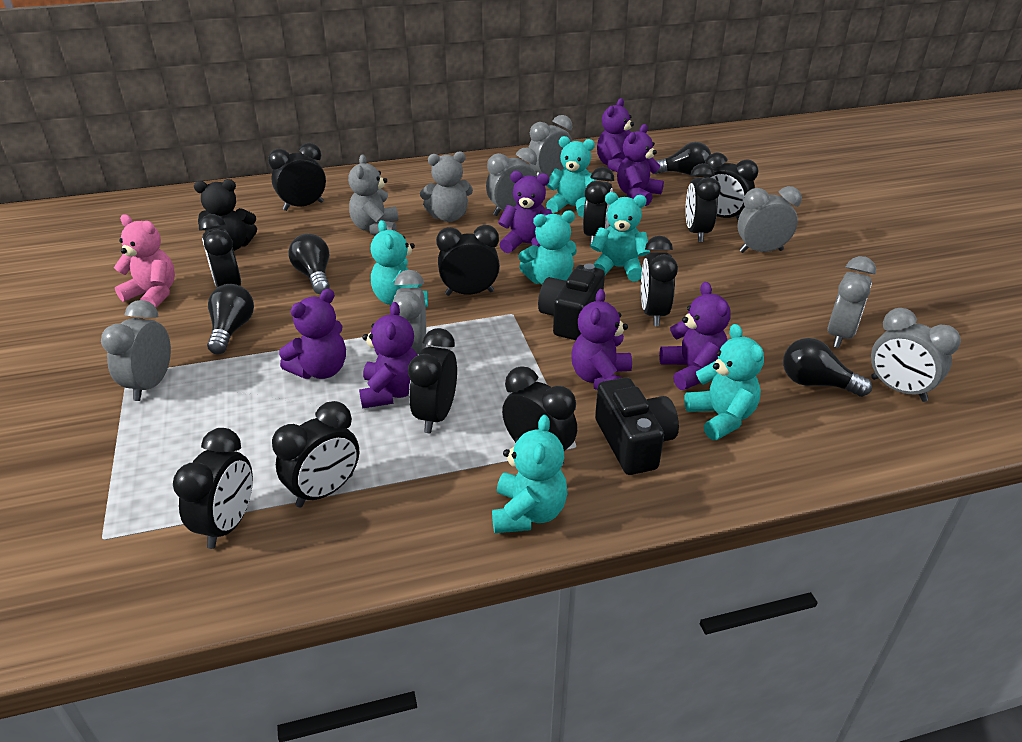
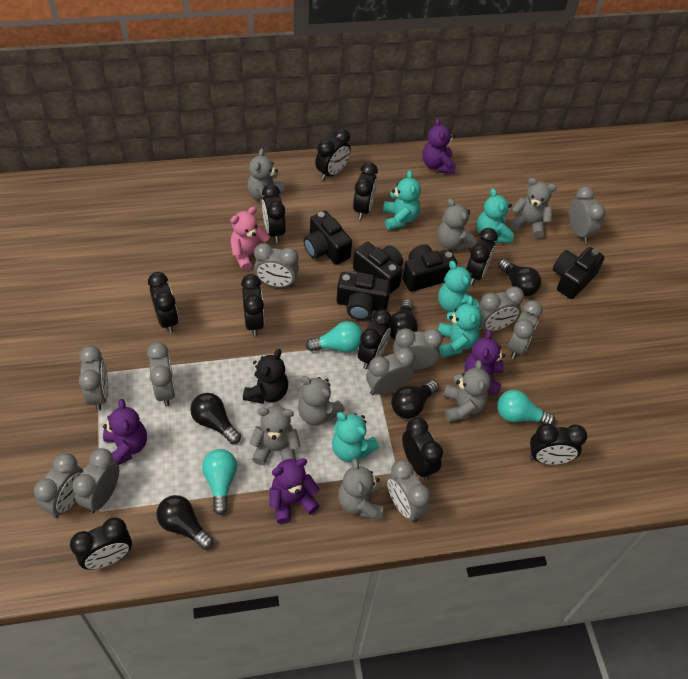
black camera: 2 -> 5
black clock: 11 -> 10
black light bulb: 4 -> 5
grey clock: 7 -> 11
grey teddy bear: 2 -> 7
purple teddy bear: 7 -> 4
turquoise light bulb: 0 -> 3
turquoise teddy bear: 6 -> 5

